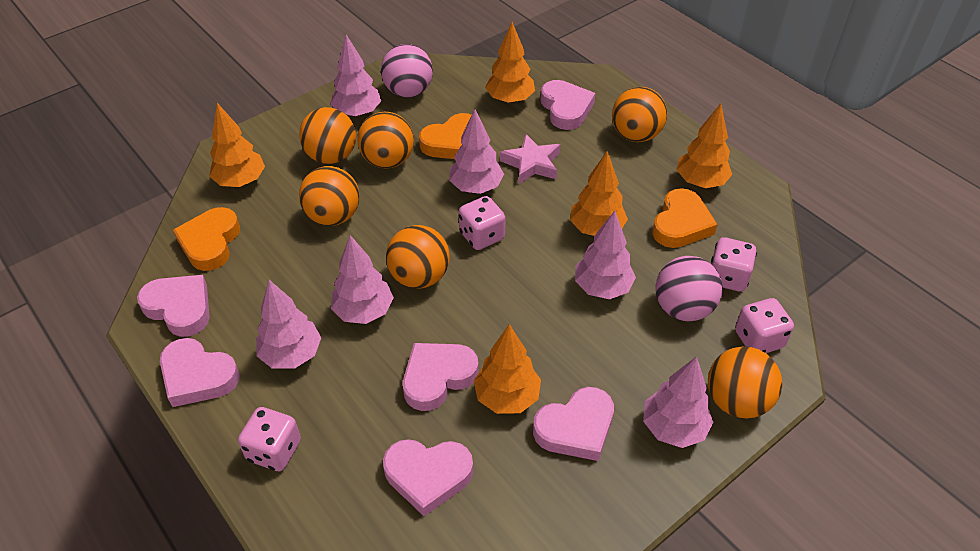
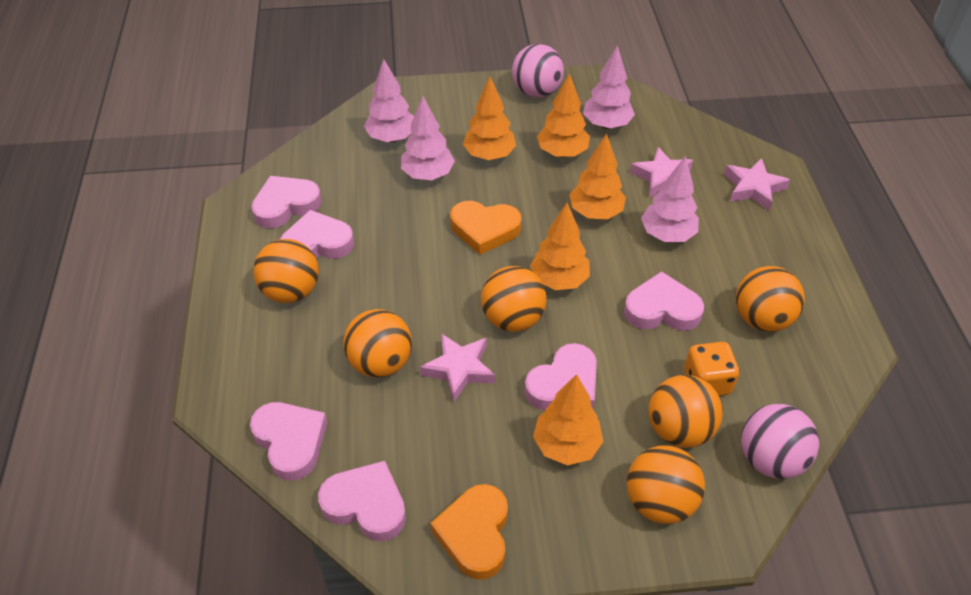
orange dice: 0 -> 1
orange heart: 3 -> 2
pink dice: 4 -> 0
pink star: 1 -> 3
pink tree: 6 -> 4

